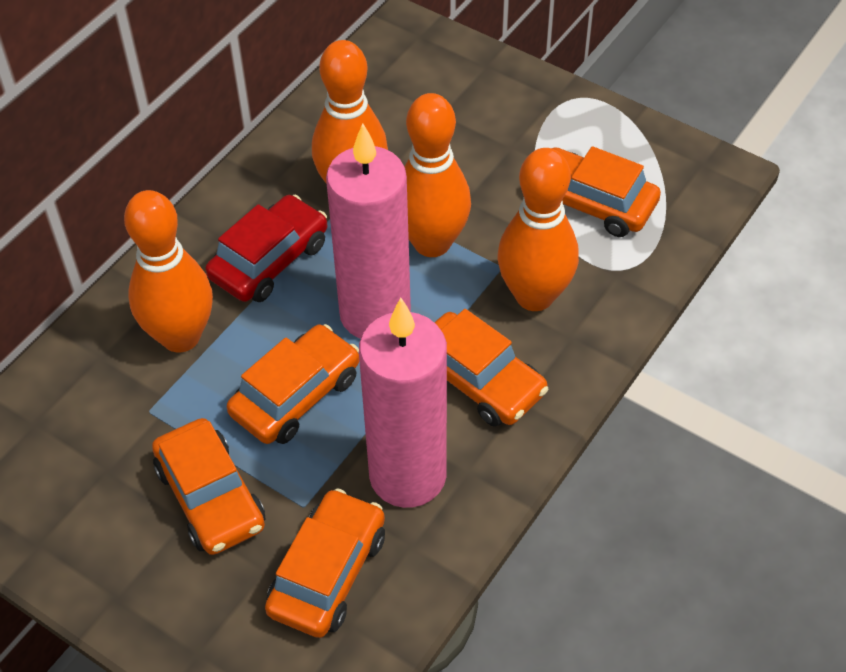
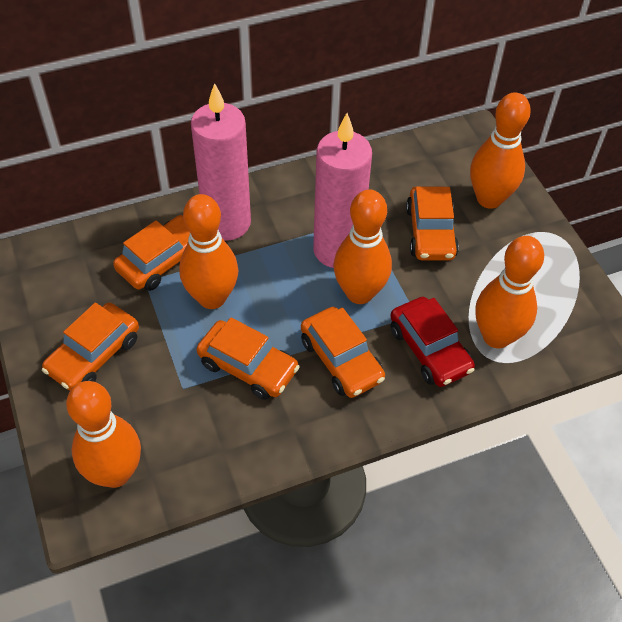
orange bowling pin: 4 -> 5

